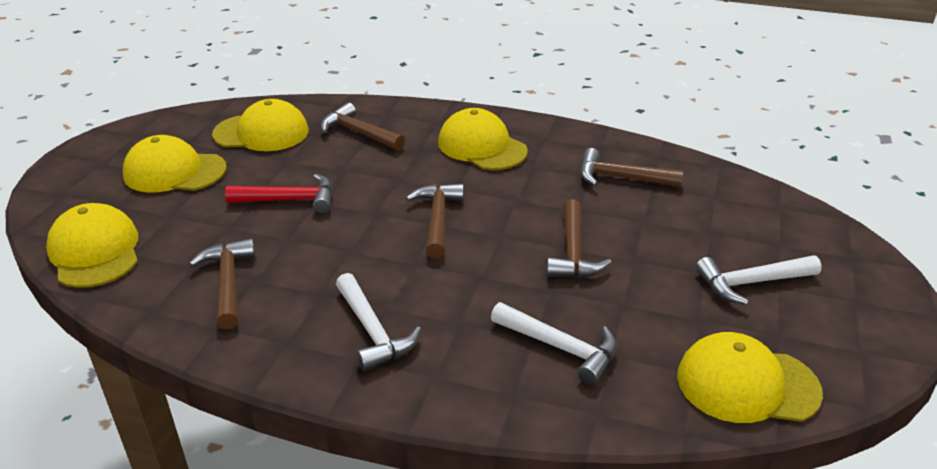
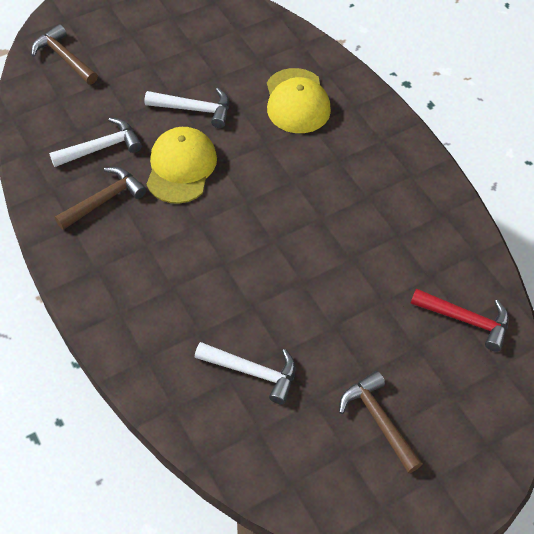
brown hammer: 5 -> 3
yellow cap: 5 -> 2

